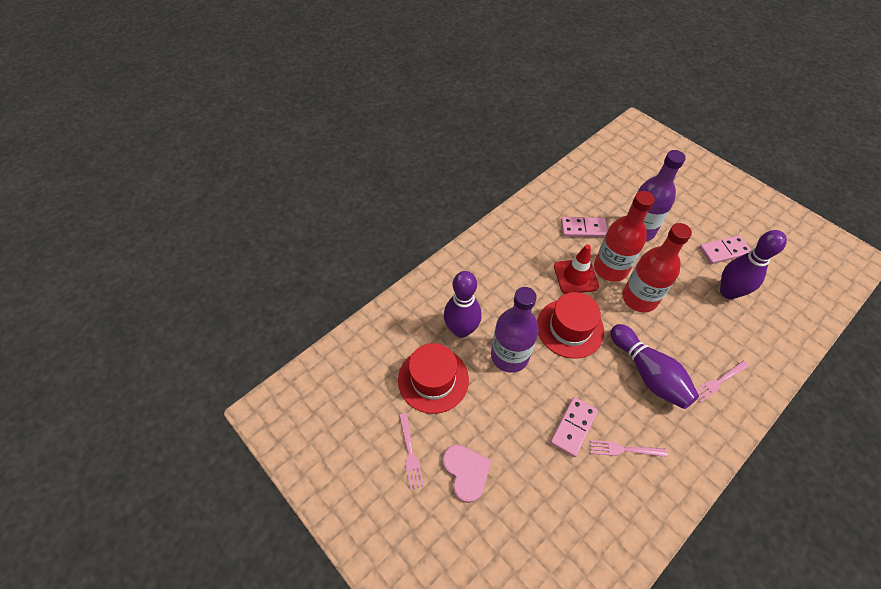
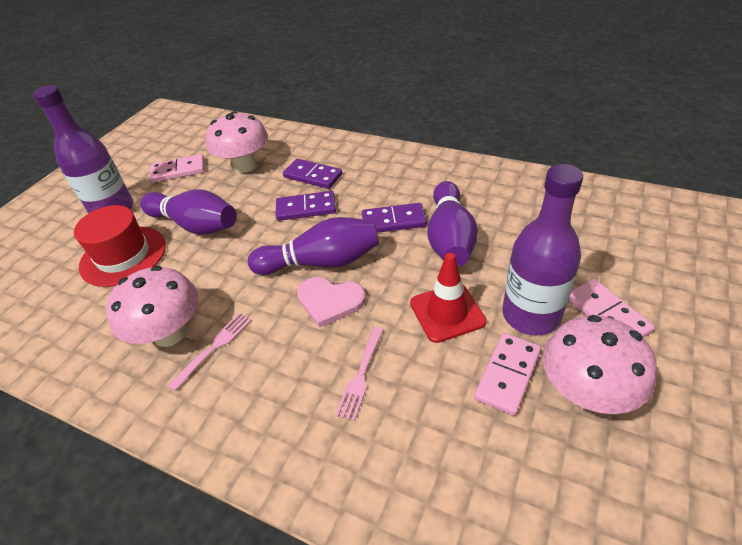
pink fork: 3 -> 2
pink mushroom: 0 -> 3
purple domino: 0 -> 3
red bottle: 2 -> 0
red hat: 2 -> 1

